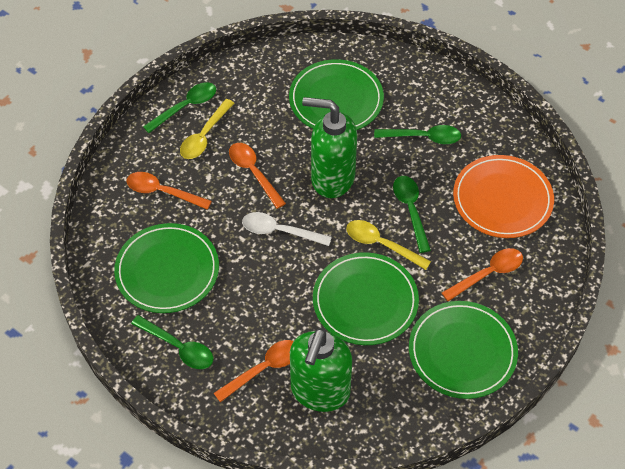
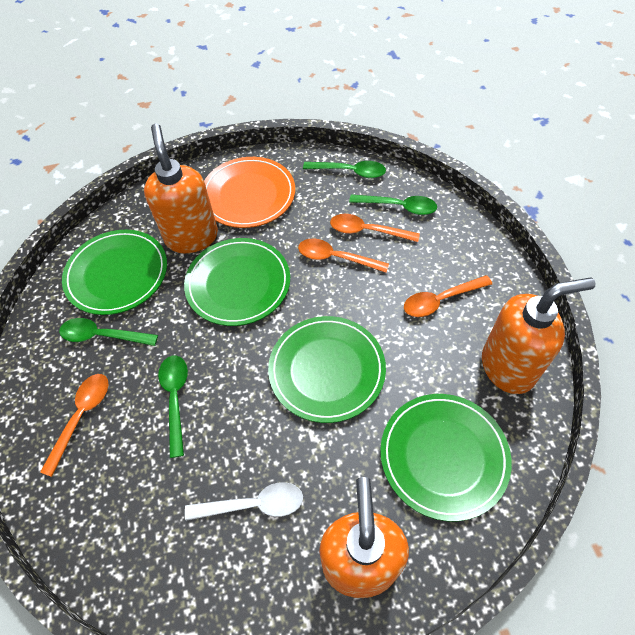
green soap dispenser: 2 -> 0
orange soap dispenser: 0 -> 3
yellow spoon: 2 -> 0

